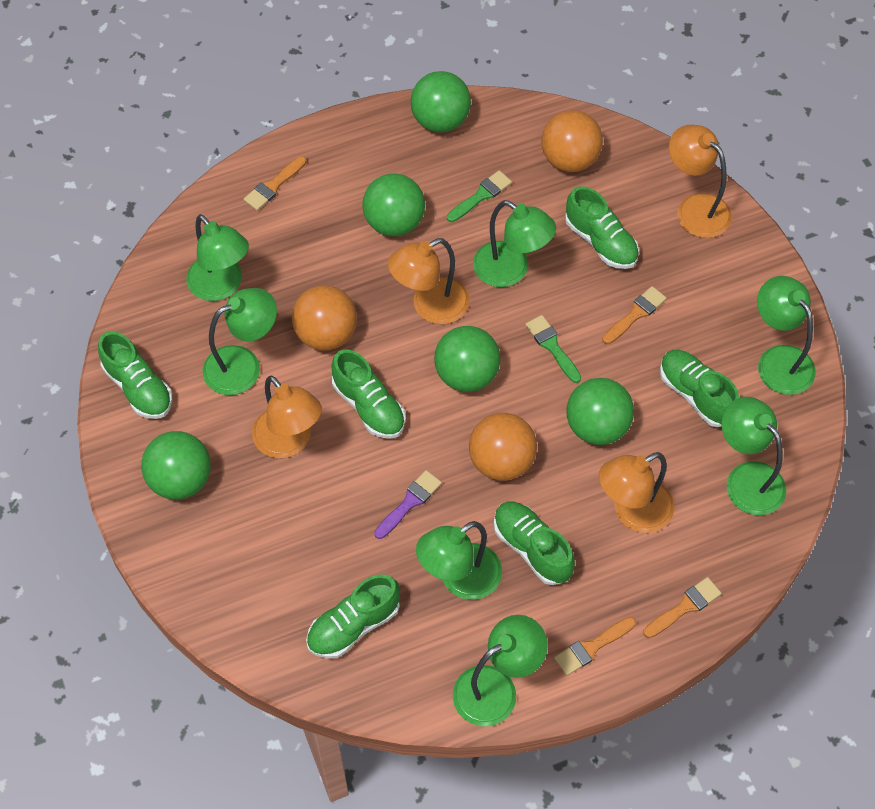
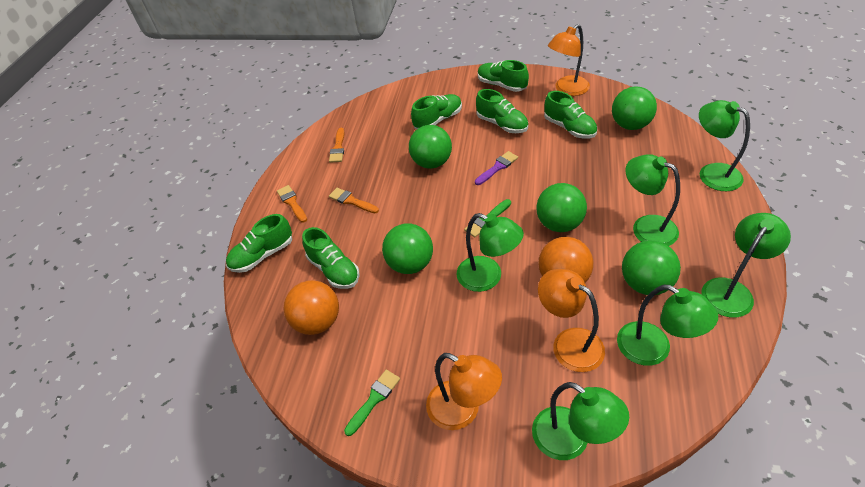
green lamp: 7 -> 6
orange ball: 3 -> 2
orange brush: 4 -> 3
orange lamp: 4 -> 3

